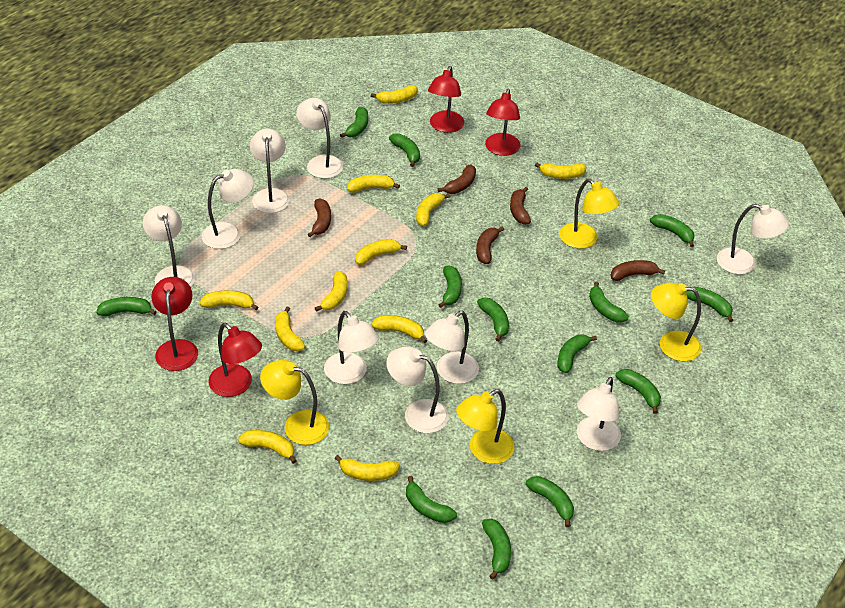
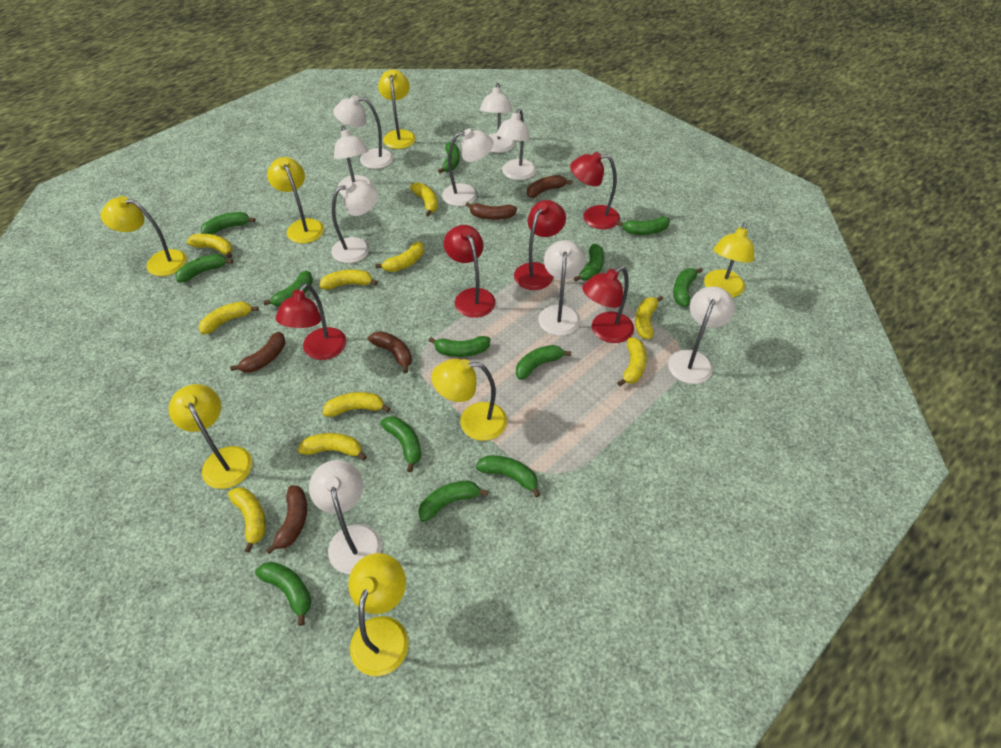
red lamp: 4 -> 5
yellow banana: 11 -> 10
yellow lamp: 4 -> 7

